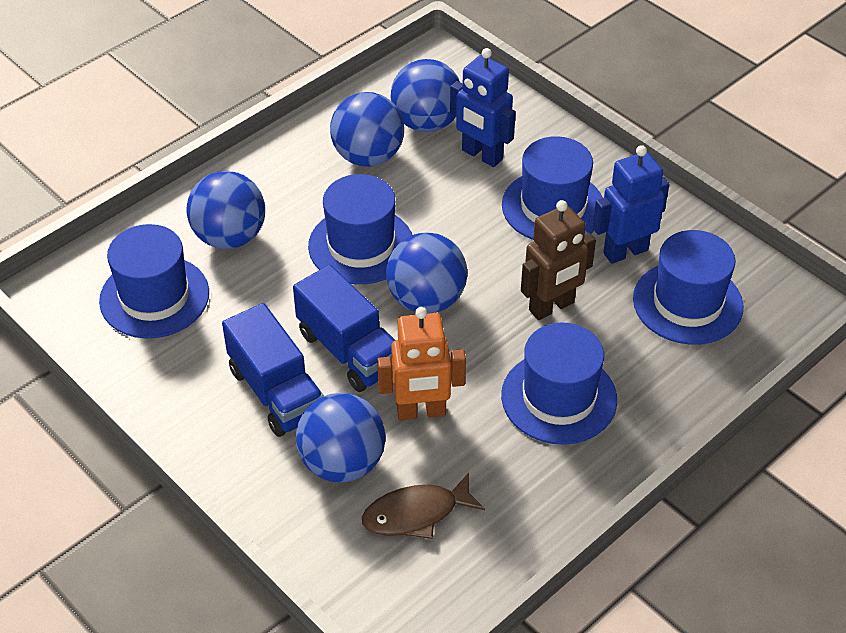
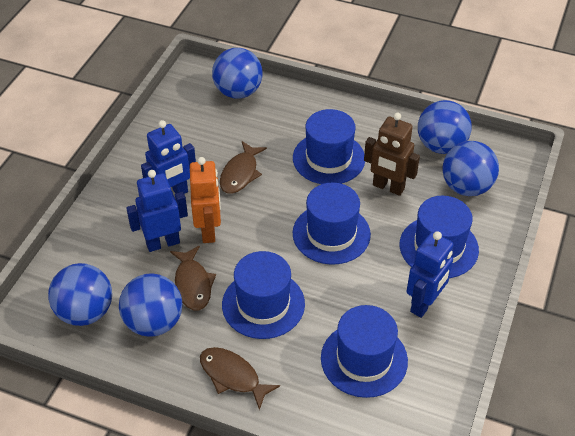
blue robot: 2 -> 3
blue truck: 2 -> 0
brown fish: 1 -> 3

